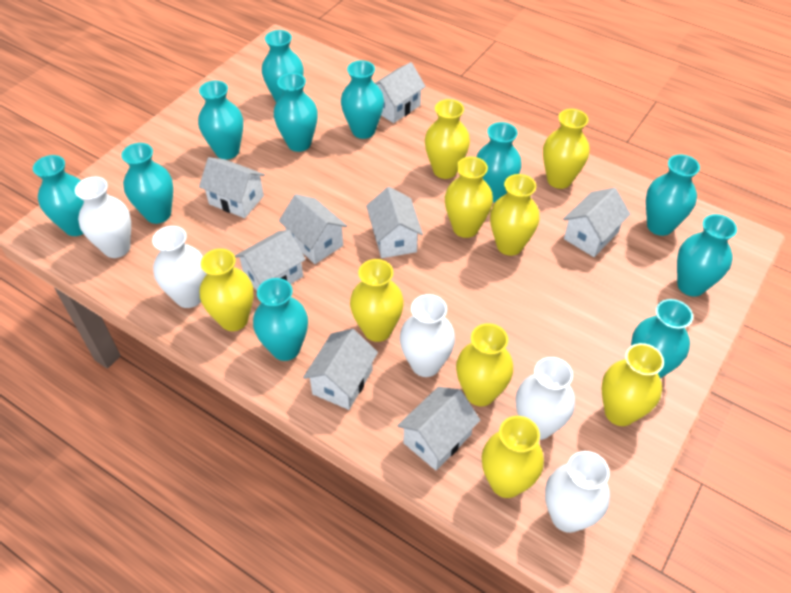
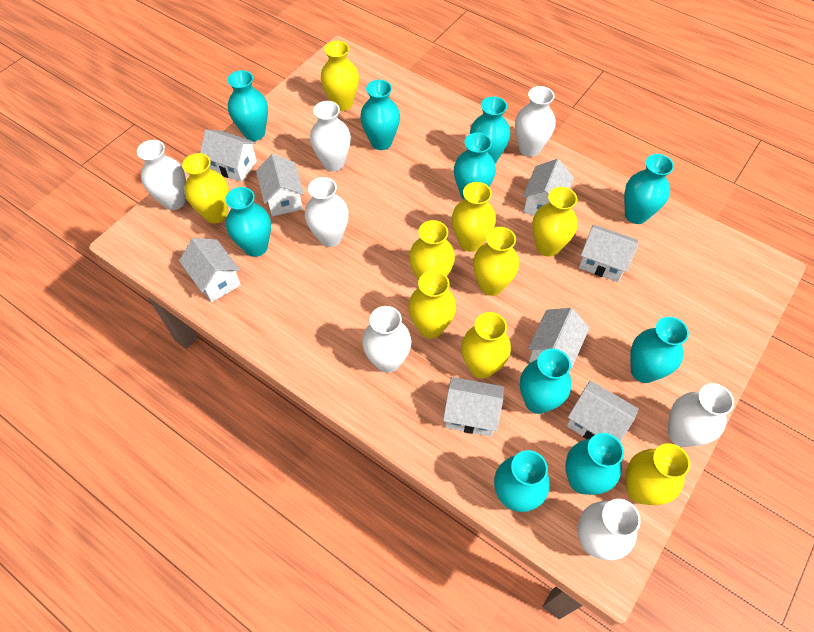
turquoise vase: 11 -> 10
white vase: 5 -> 7

